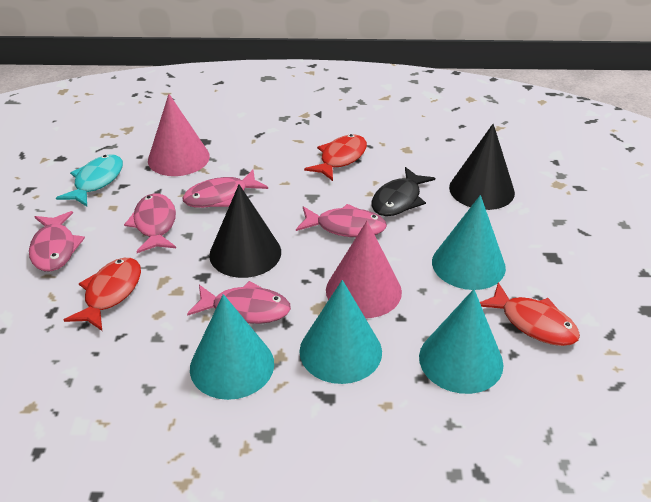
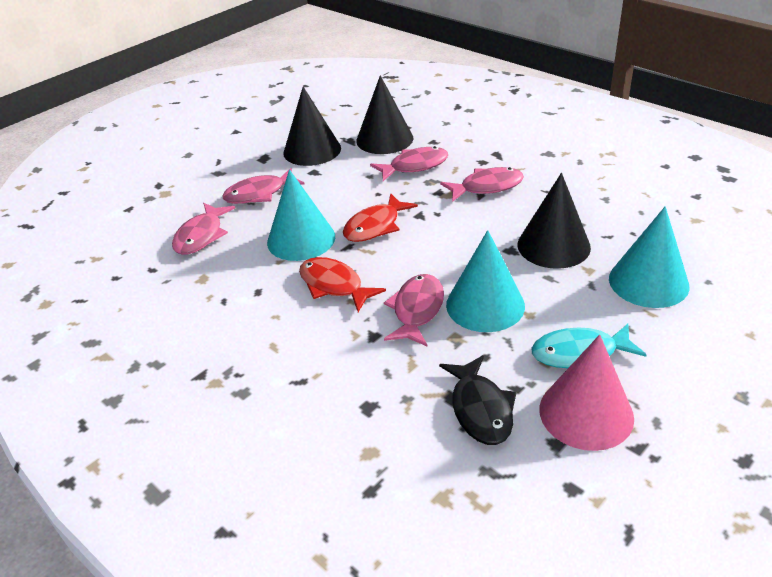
black cone: 2 -> 3
pink cone: 2 -> 1
red fish: 3 -> 2
turquoise cone: 4 -> 3

